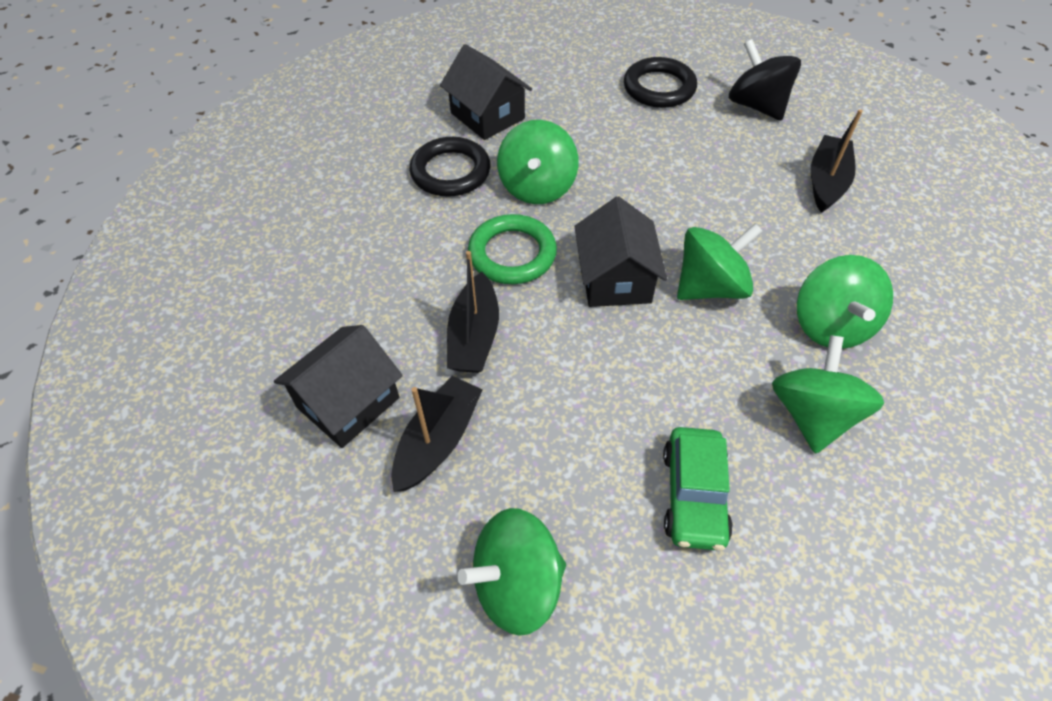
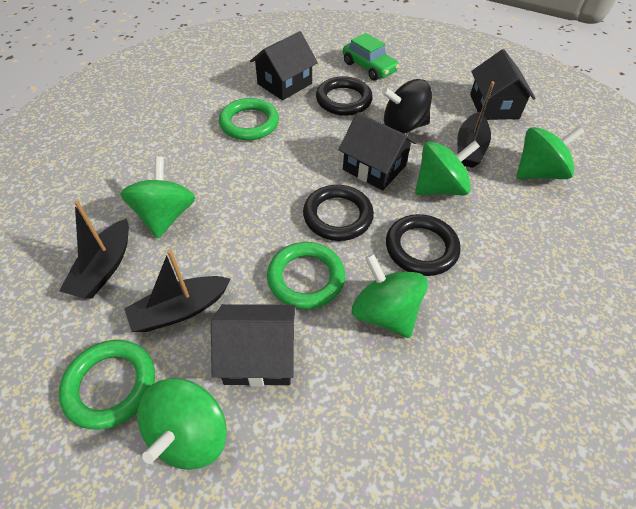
black house: 3 -> 4
black ring: 2 -> 3
green ring: 1 -> 3

